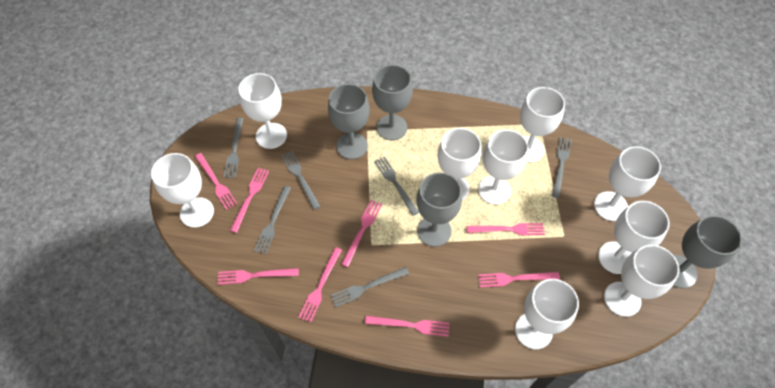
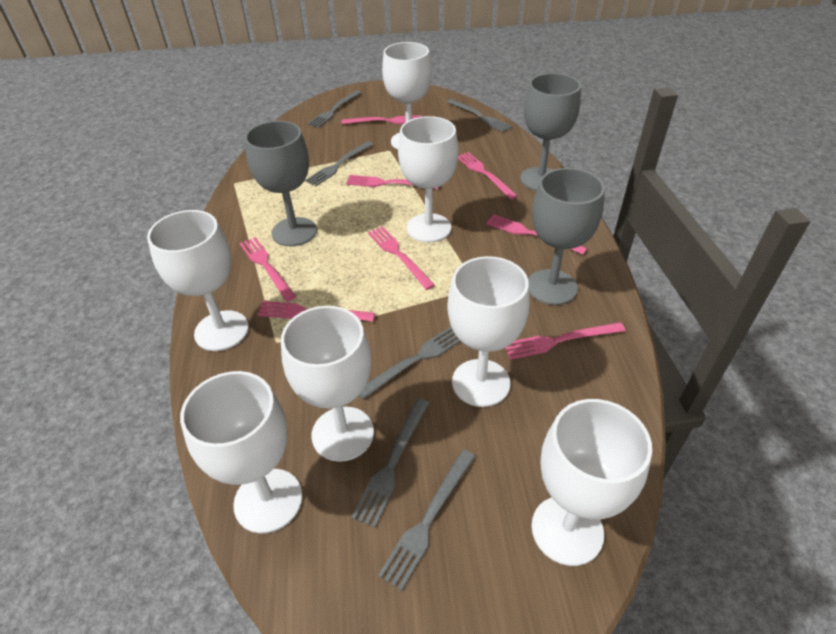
grey goblet: 4 -> 3
white goblet: 9 -> 7

